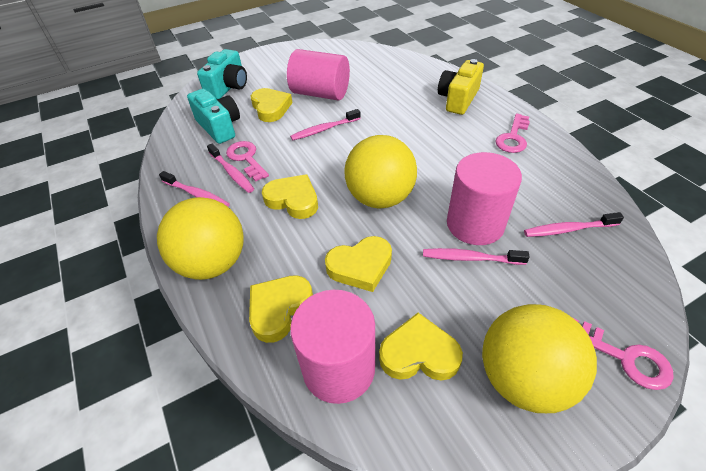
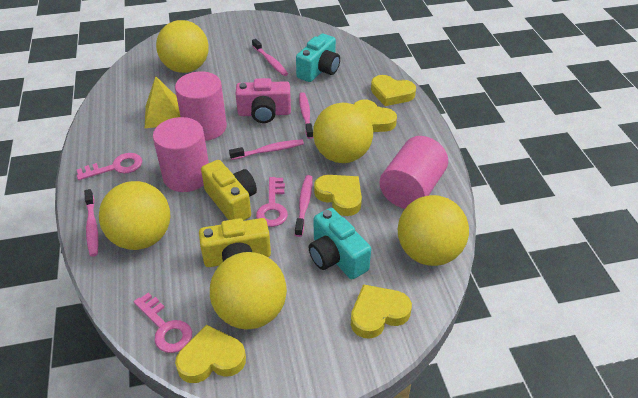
pink camera: 0 -> 1
yellow ball: 3 -> 5
yellow camera: 1 -> 2
yellow pyramid: 0 -> 1

